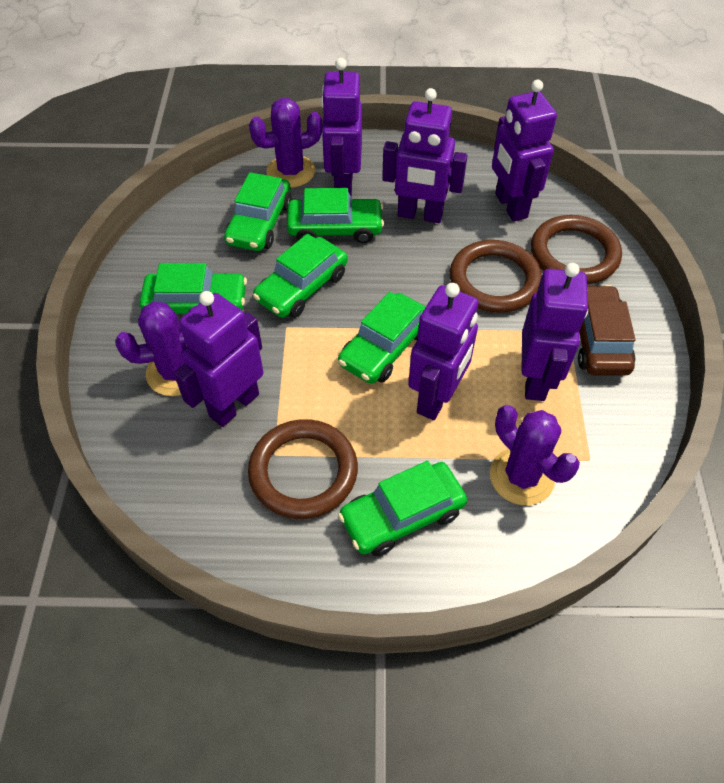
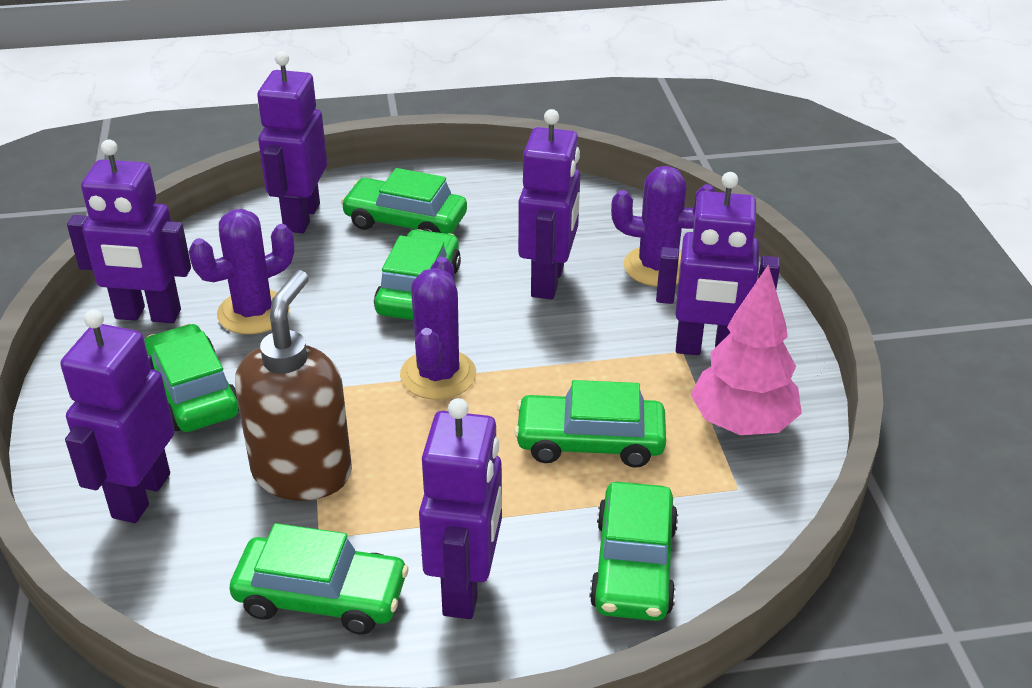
brown car: 1 -> 0
brown ring: 3 -> 0
brown soap dispenser: 0 -> 1
pink tree: 0 -> 1

